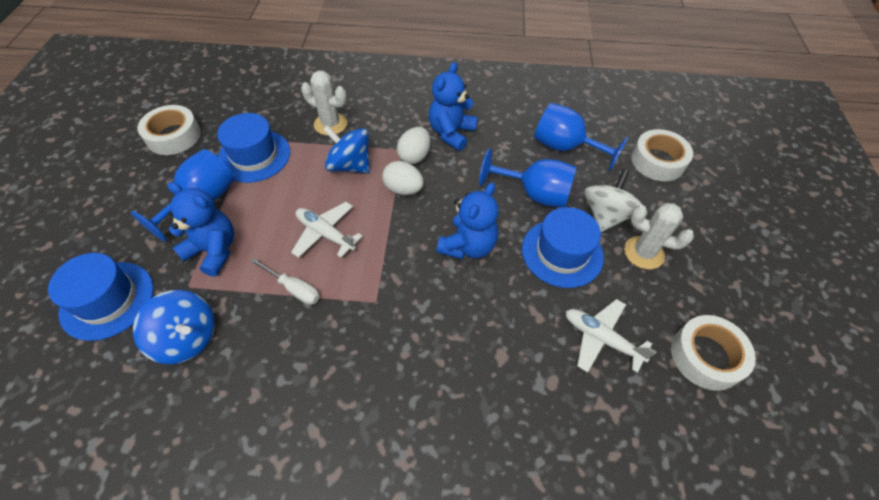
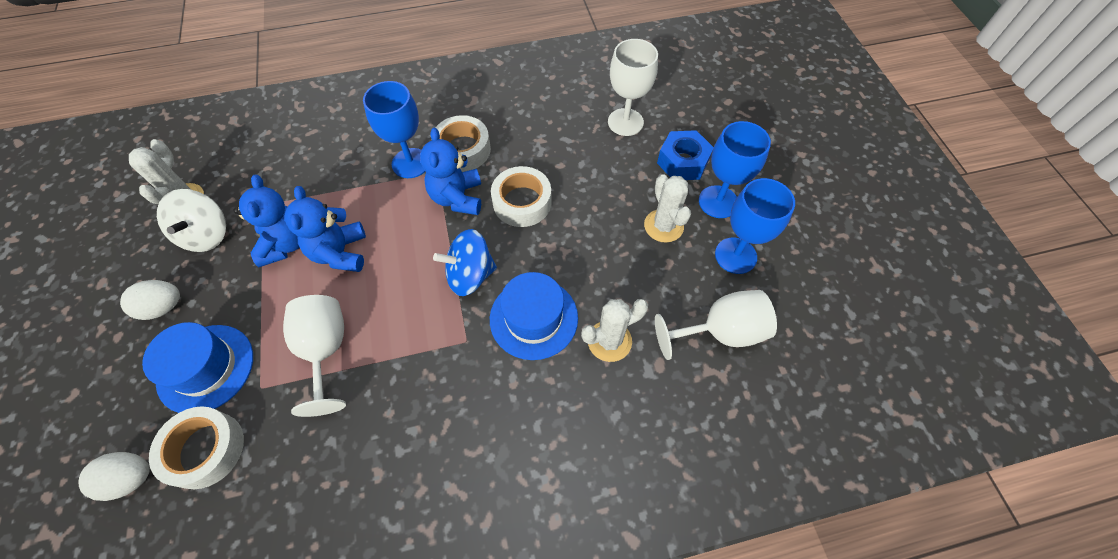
blue hat: 3 -> 2
blue nut: 0 -> 1
blue spinning top: 2 -> 1
white cactus: 2 -> 3
white goblet: 0 -> 3
white plane: 2 -> 0
white screwdriver: 1 -> 0

